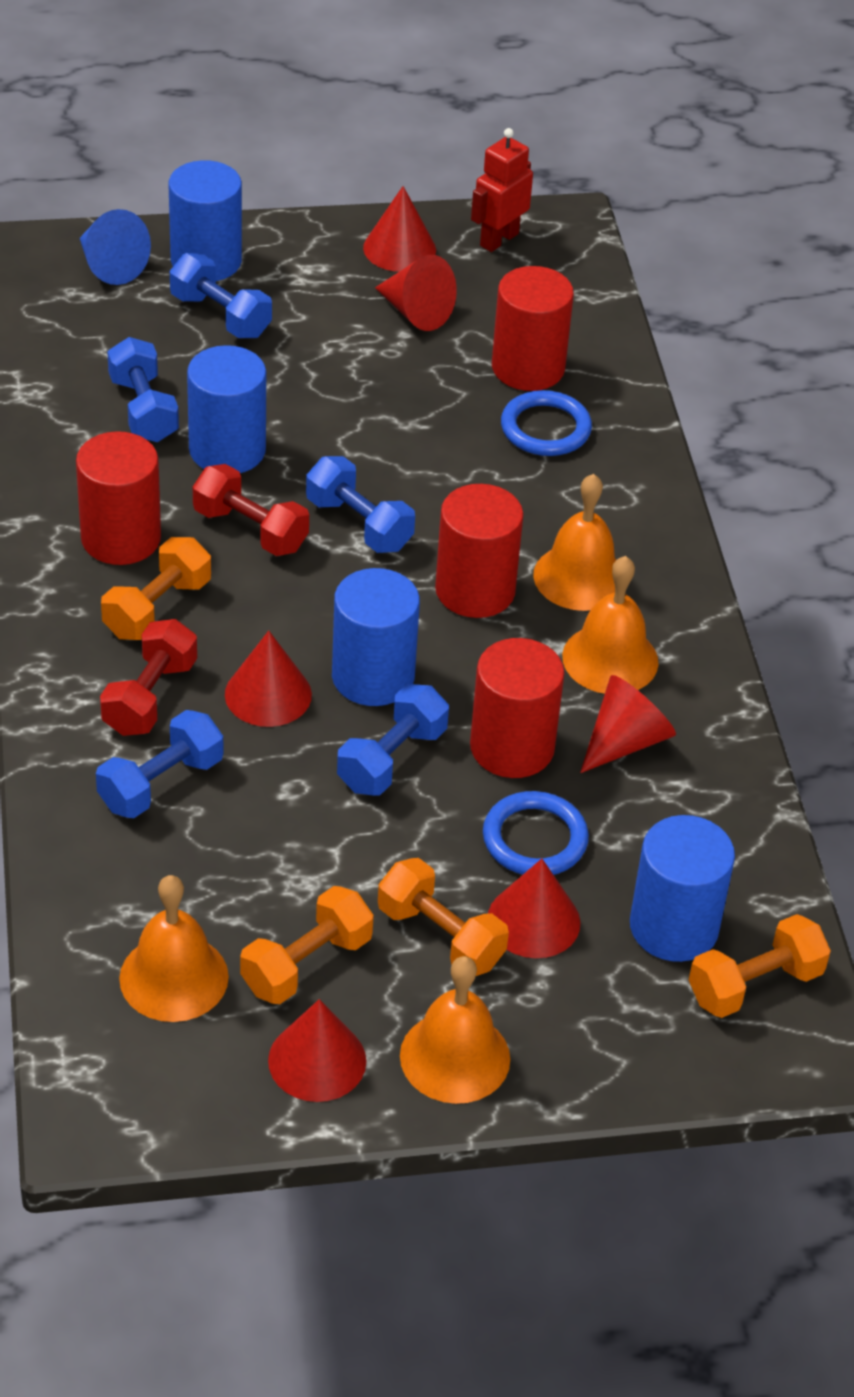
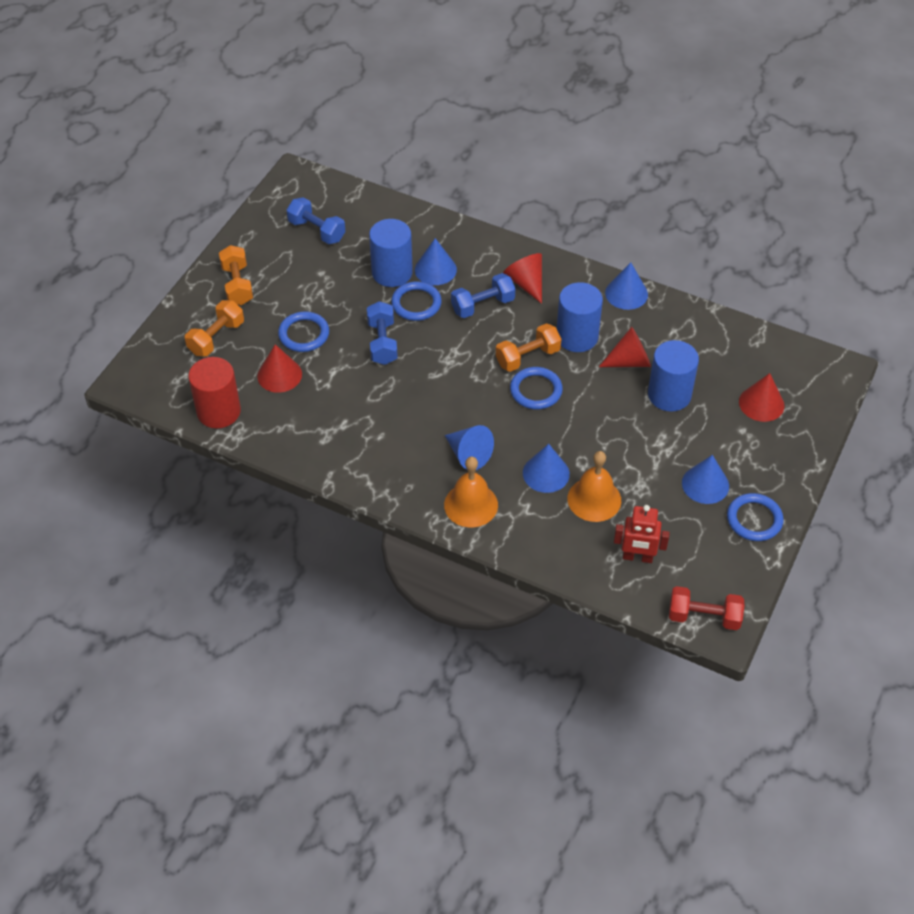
blue cone: 1 -> 5
blue cylinder: 4 -> 3
blue dumbbell: 5 -> 3
blue ring: 2 -> 4
orange bell: 4 -> 2
orange dumbbell: 4 -> 3
red cone: 6 -> 4
red cylinder: 4 -> 1
red dumbbell: 2 -> 1

